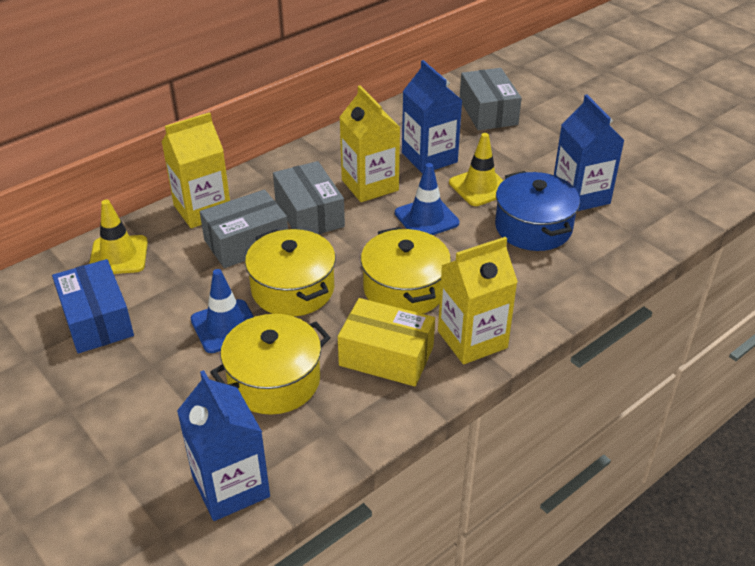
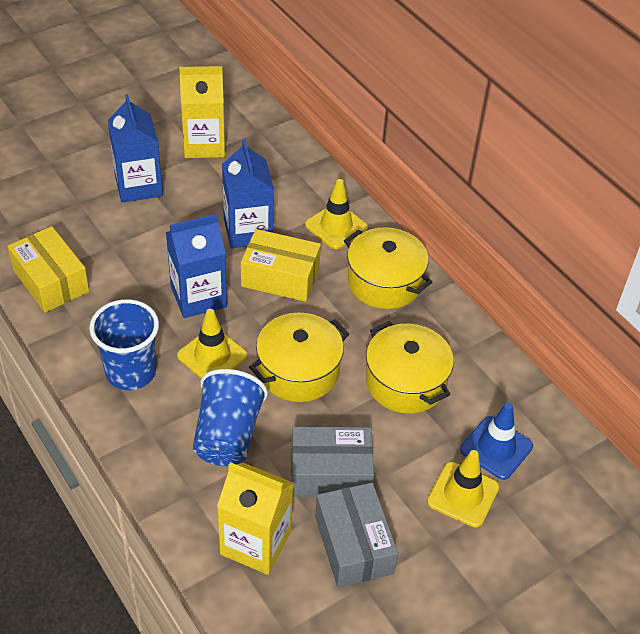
blue box: 1 -> 0
blue cup: 0 -> 2
blue pot: 1 -> 0
blue traffic cone: 2 -> 1
grey box: 3 -> 2
yellow box: 1 -> 2
yellow carton: 3 -> 2
yellow traffic cone: 2 -> 3

